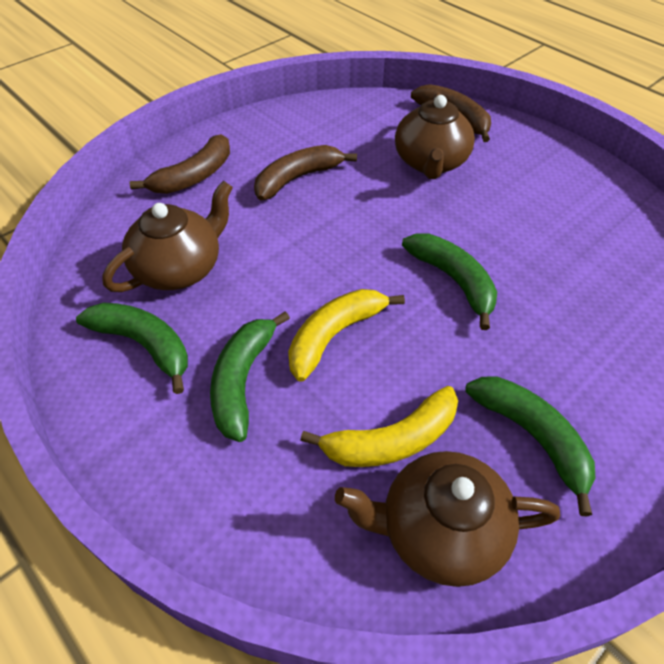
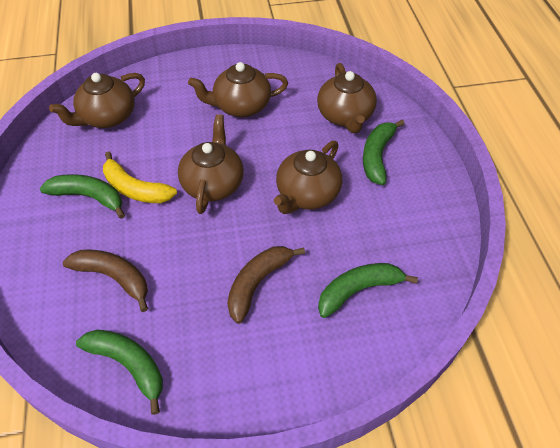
brown banana: 3 -> 2
brown teapot: 3 -> 5
yellow banana: 2 -> 1

